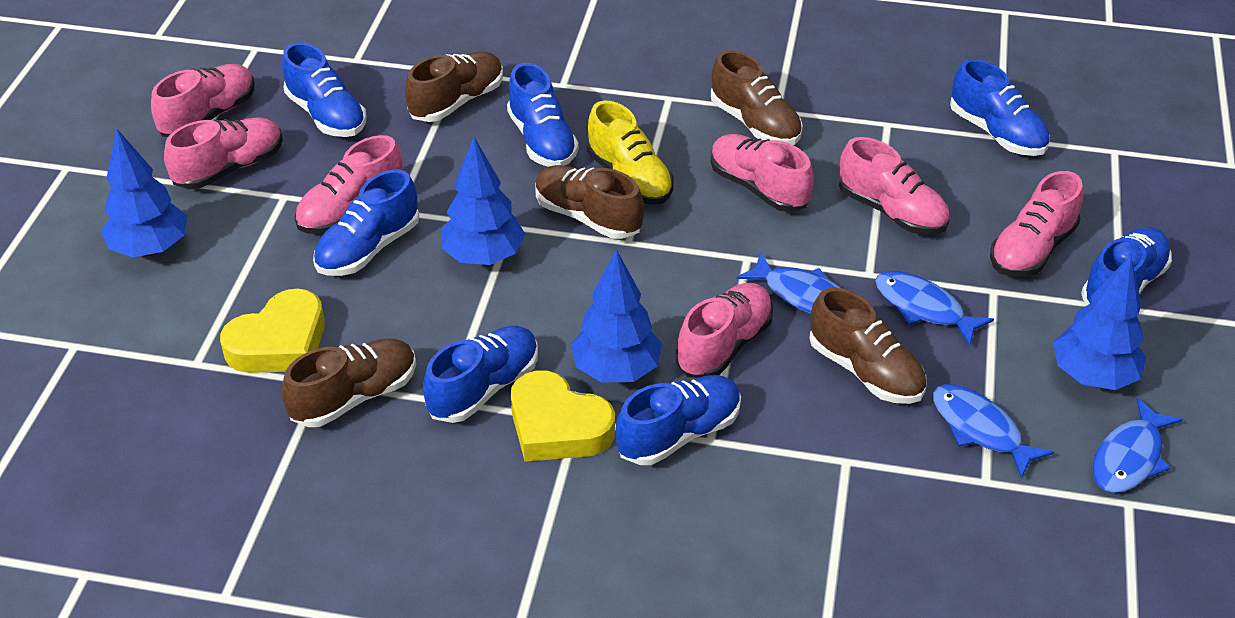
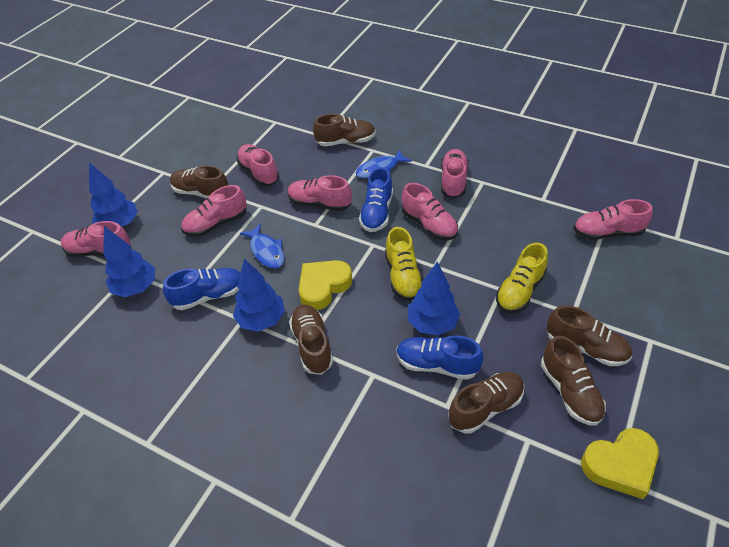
blue fish: 4 -> 2
blue shoe: 7 -> 3
brown shoe: 5 -> 6
yellow shoe: 1 -> 2

